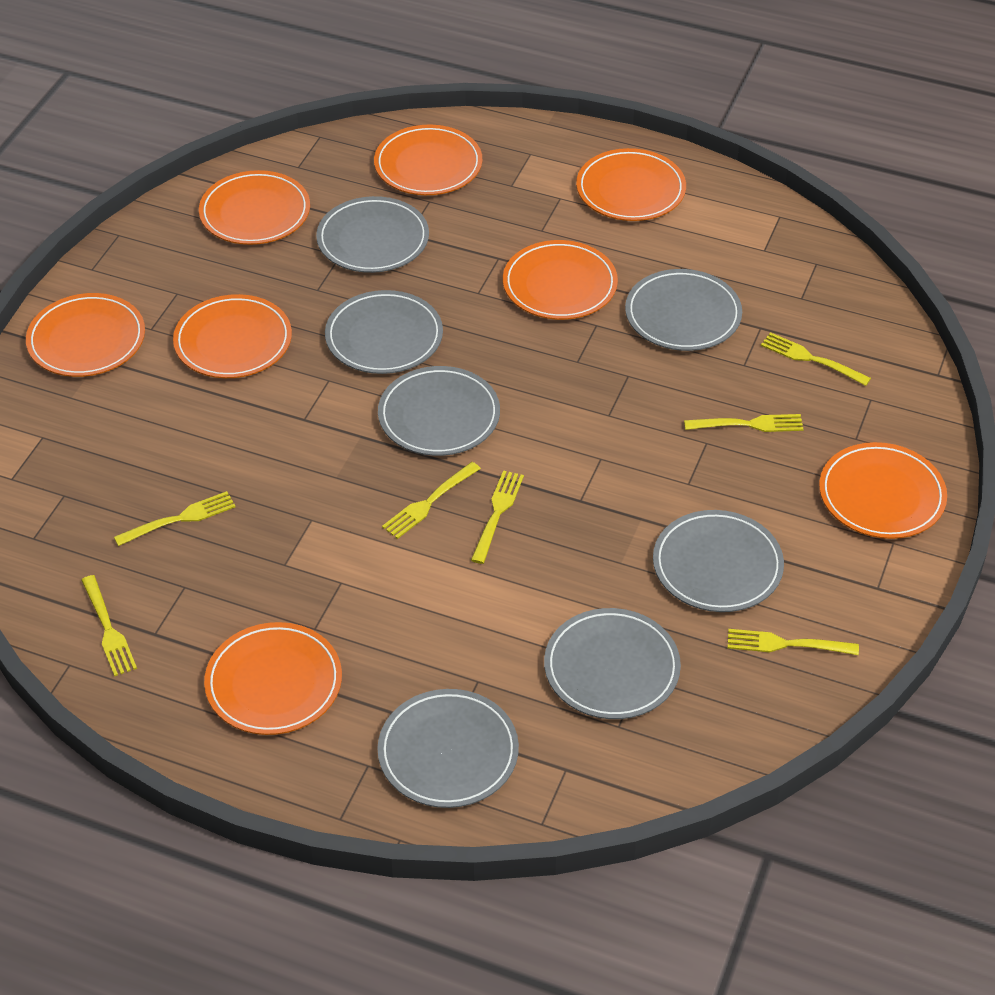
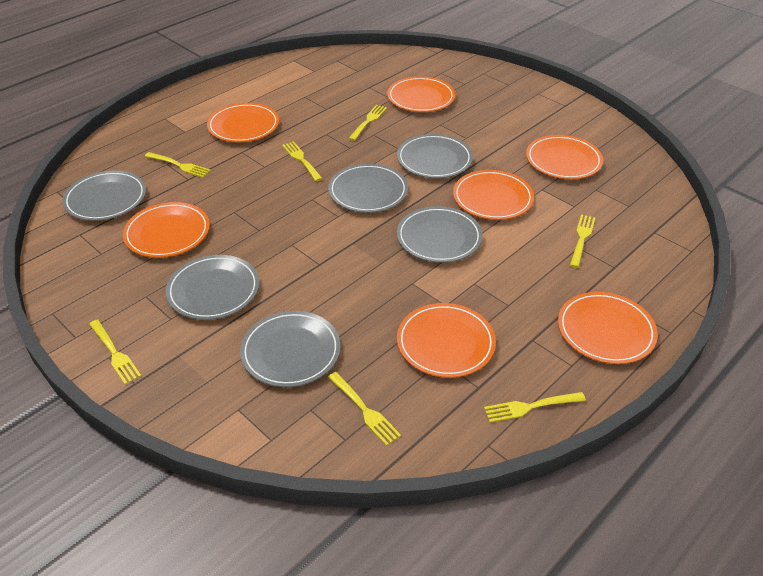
grey plate: 7 -> 6
orange plate: 8 -> 7

